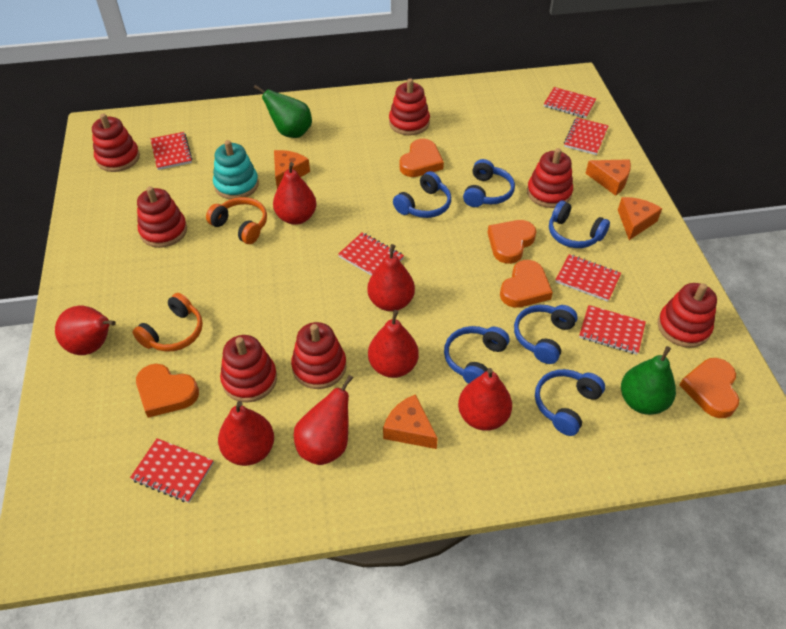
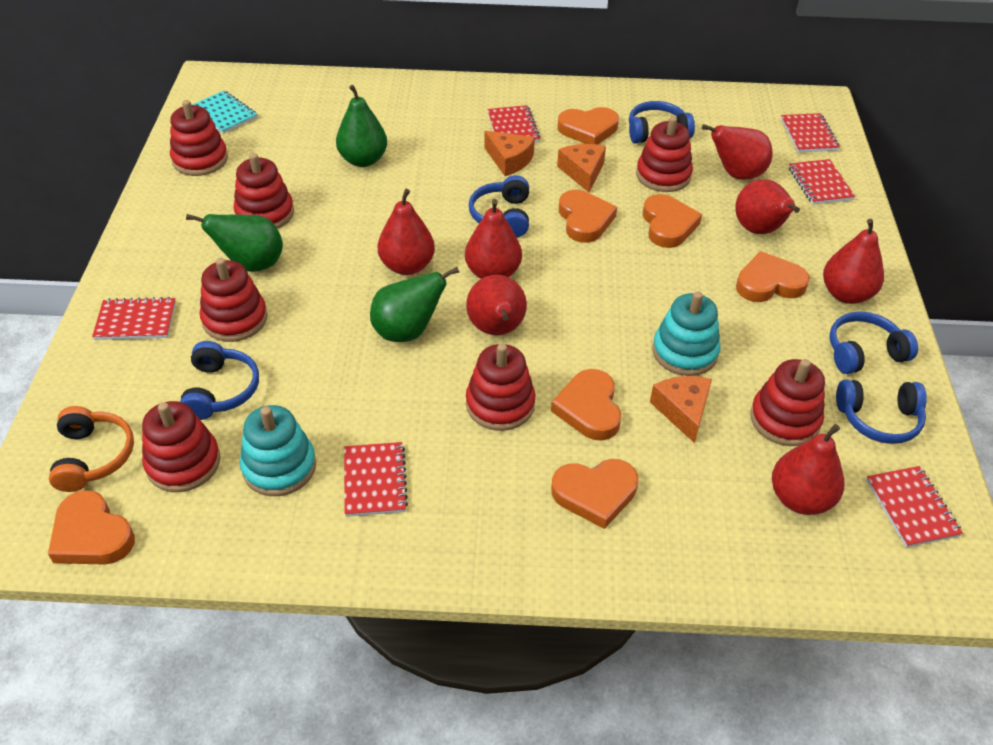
blue headphones: 6 -> 5
green pear: 2 -> 3
orange cheese: 4 -> 3
orange headphones: 2 -> 1
orange heart: 5 -> 7
red notebook: 7 -> 6
turquoise notebook: 0 -> 1
turquoise stacking toy: 1 -> 2

